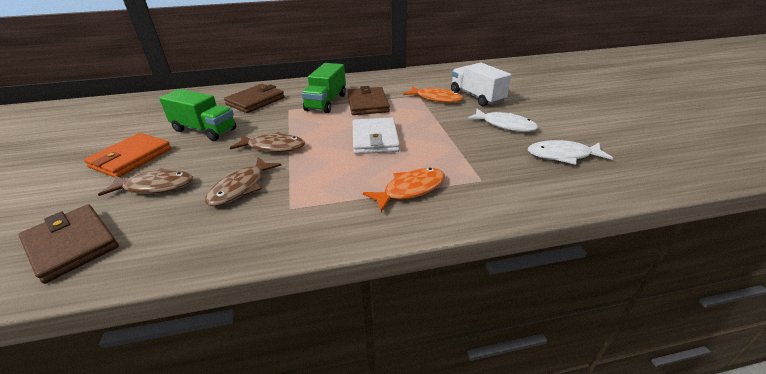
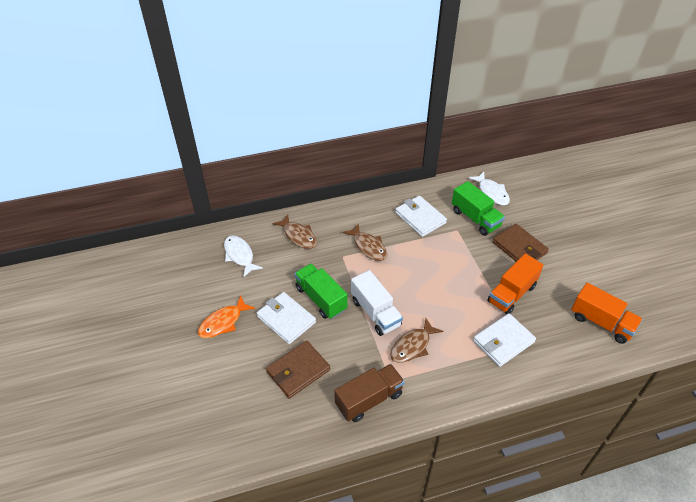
brown truck: 0 -> 1
brown wallet: 3 -> 2
orange fish: 2 -> 1
orange truck: 0 -> 2
orange wallet: 1 -> 0
white wallet: 1 -> 3

